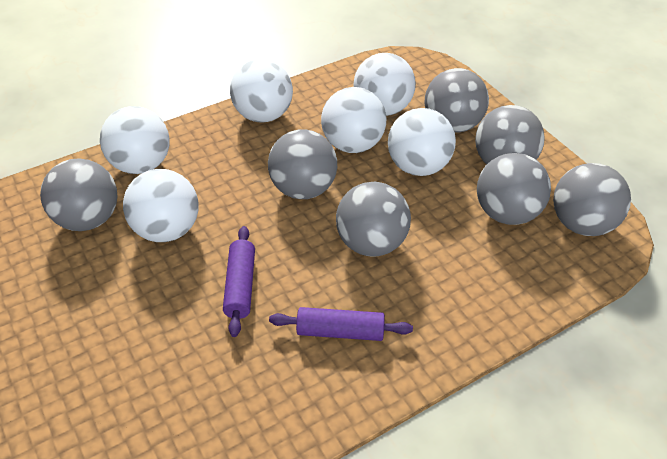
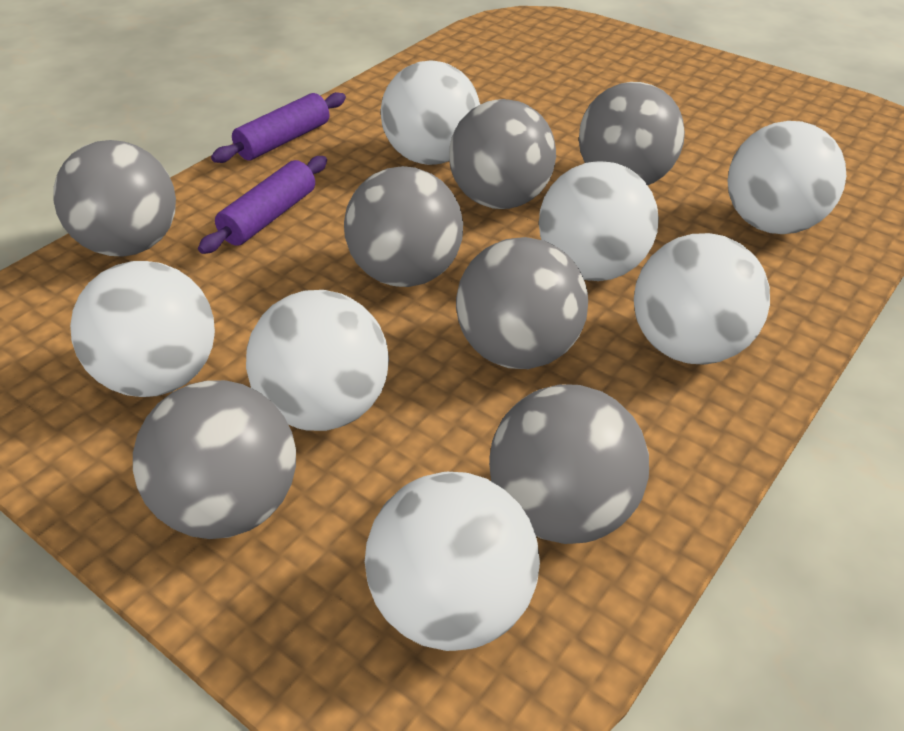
white ball: 6 -> 7

